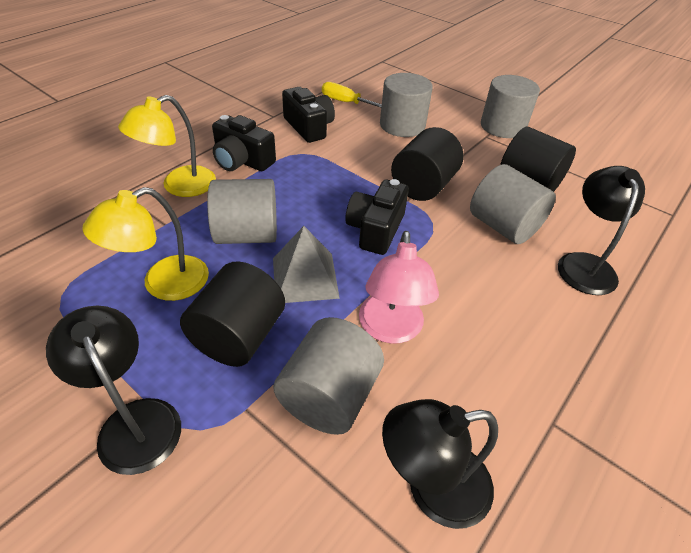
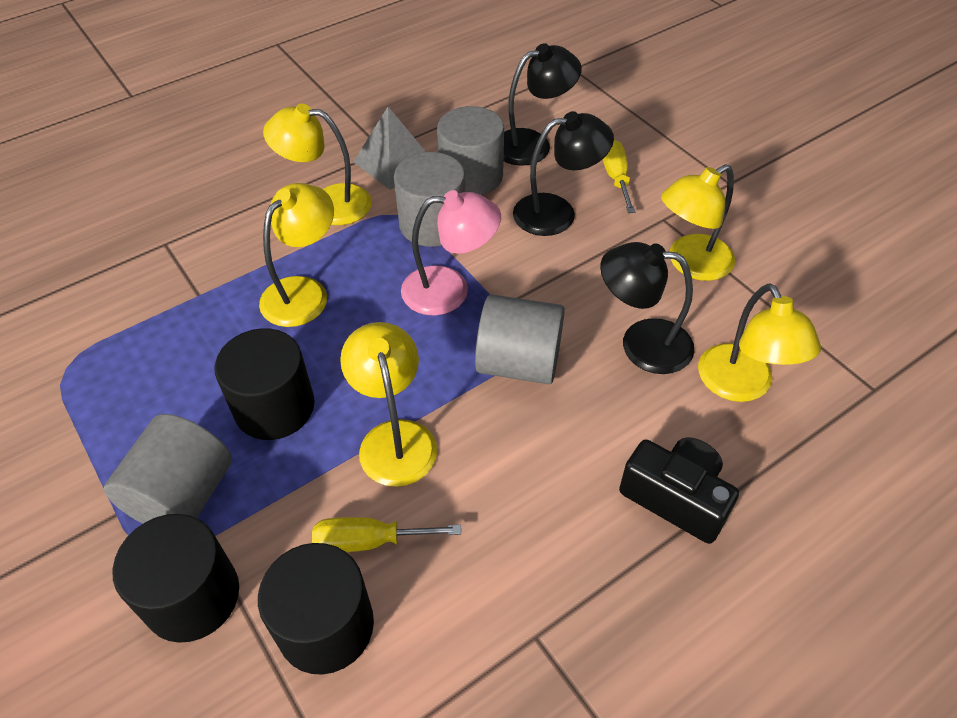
black camera: 3 -> 1
grey cylinder: 5 -> 4
yellow lamp: 2 -> 5
yellow screwdriver: 1 -> 2

